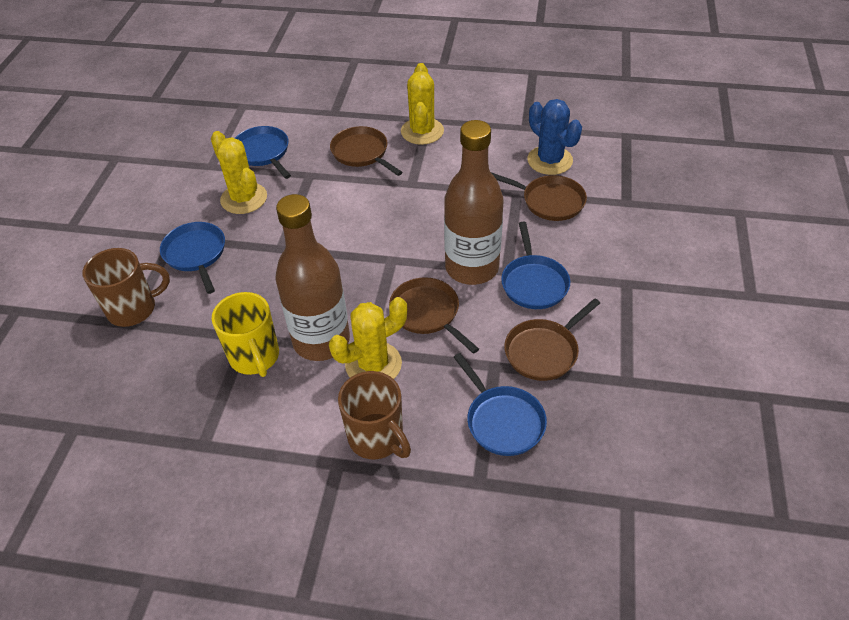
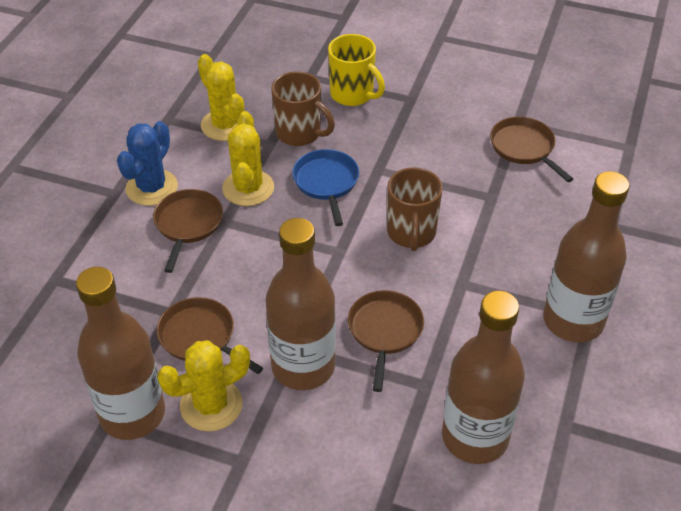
blue pan: 4 -> 1
brown bottle: 2 -> 4

